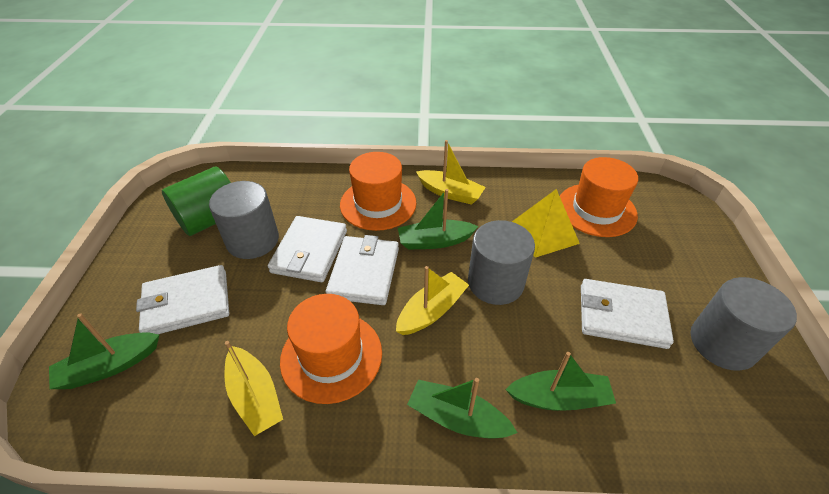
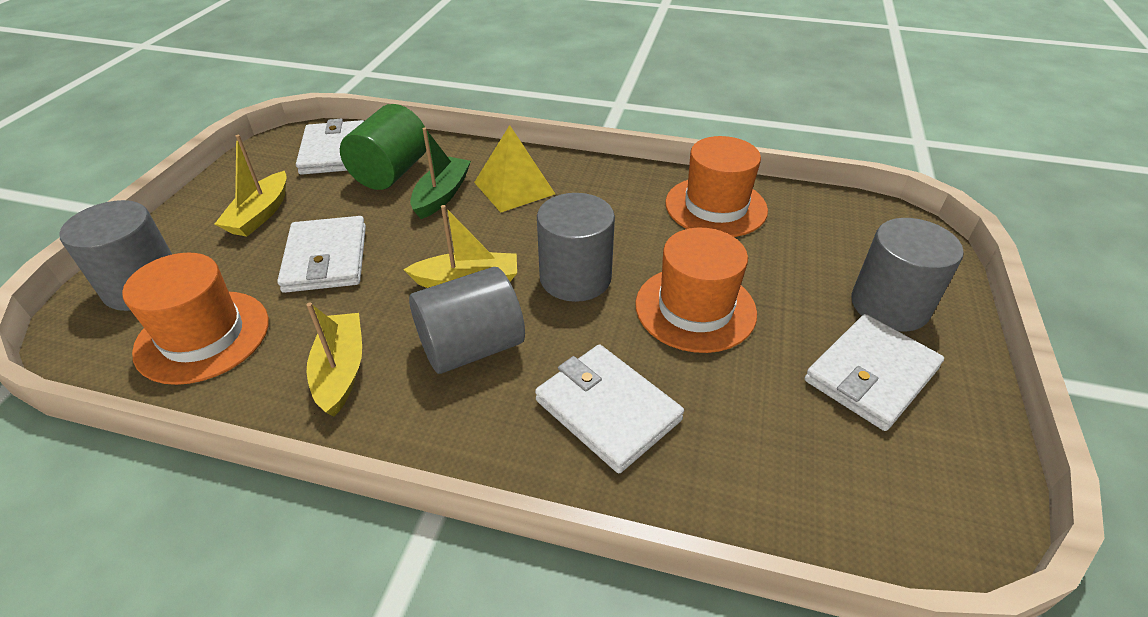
green boat: 4 -> 1
grey cylinder: 3 -> 4

